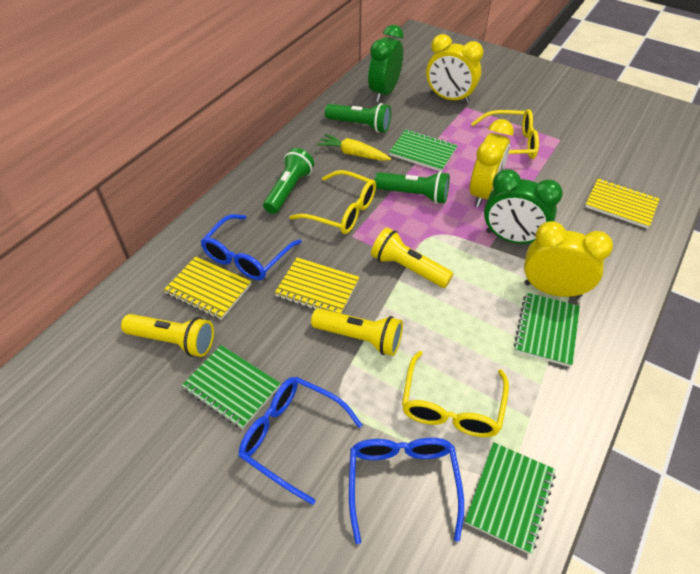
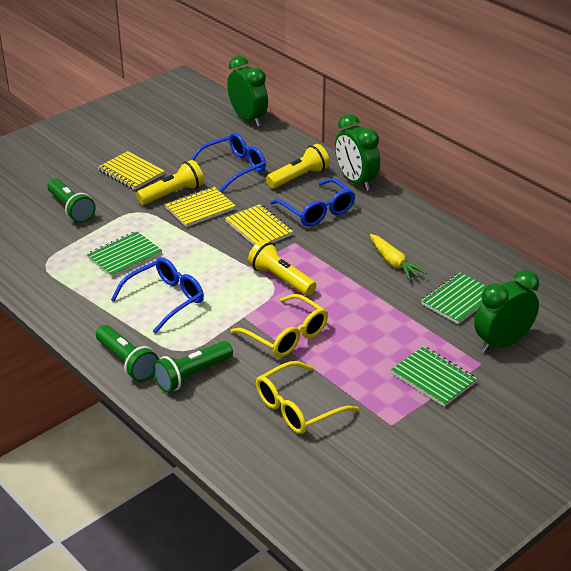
green clock: 2 -> 3
green notebook: 4 -> 3
yellow clock: 3 -> 0
yellow glasses: 3 -> 2

